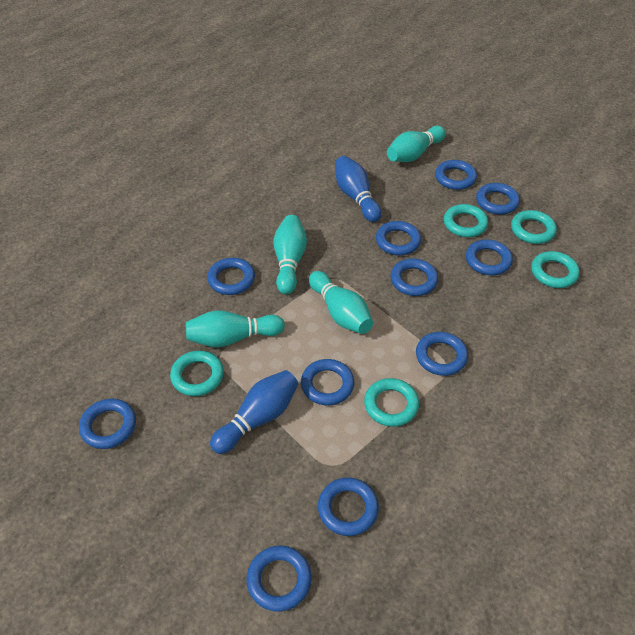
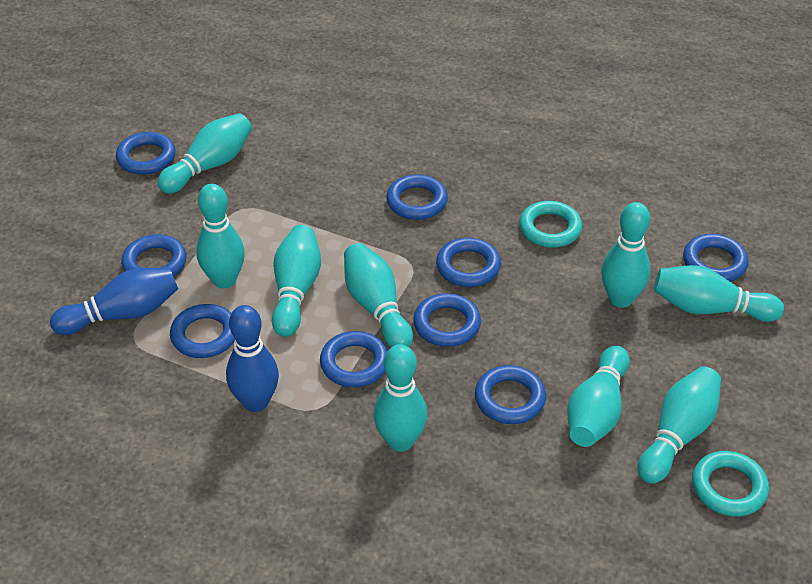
blue ring: 11 -> 9
turquoise bowling pin: 4 -> 9
turquoise ring: 5 -> 2

